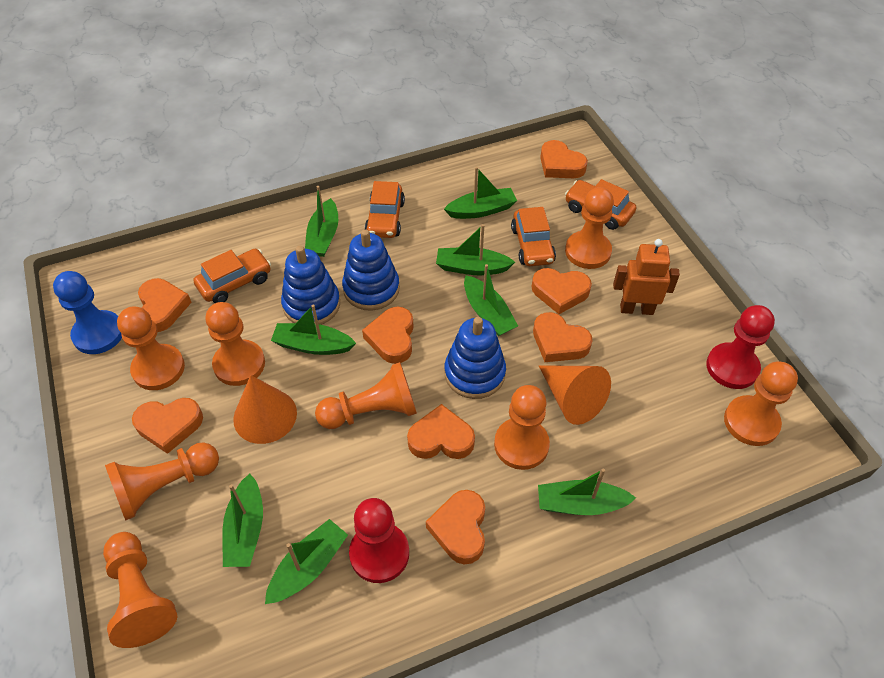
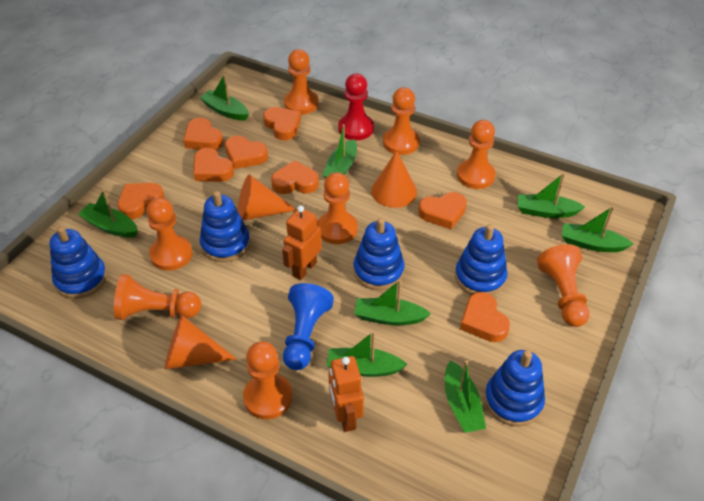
blue stacking toy: 3 -> 5
orange car: 4 -> 0
orange cone: 2 -> 3
orange robot: 1 -> 2
red pawn: 2 -> 1

